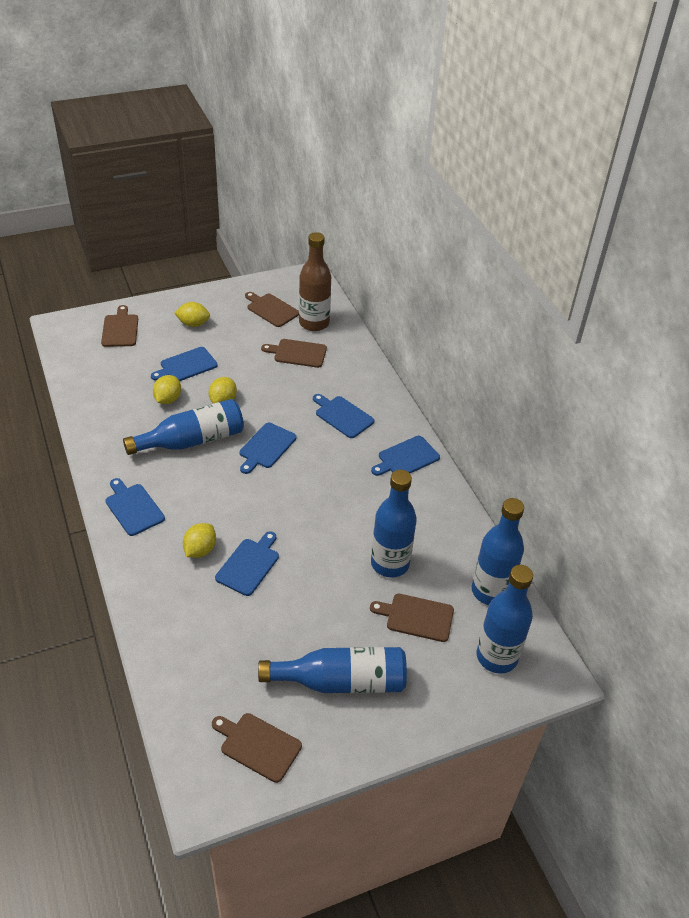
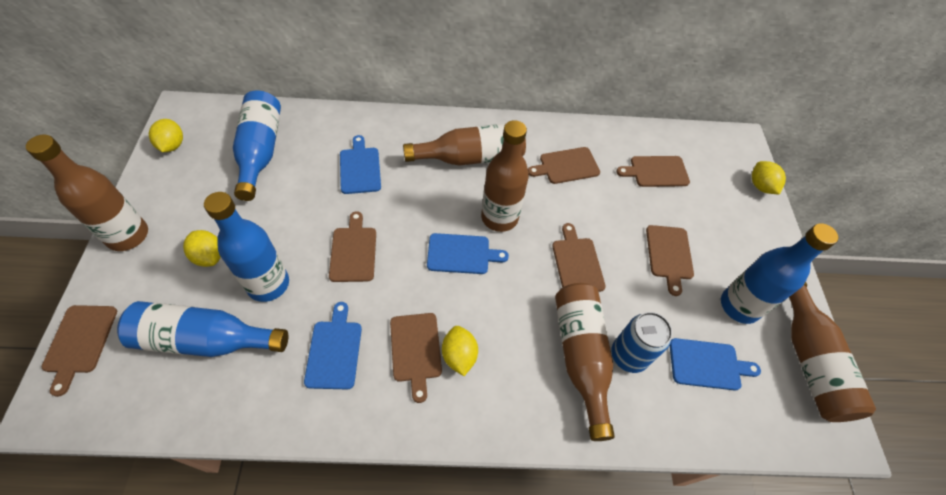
blue bottle: 5 -> 4
blue can: 0 -> 1
blue cutting board: 6 -> 4
brown bottle: 1 -> 5
brown cutting board: 5 -> 7

